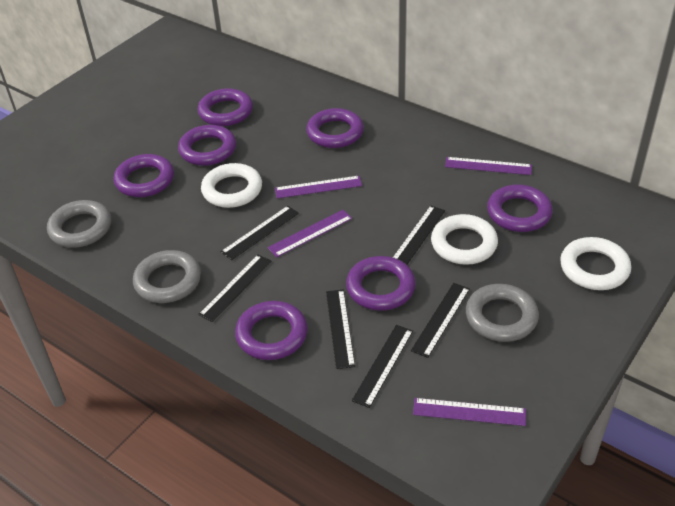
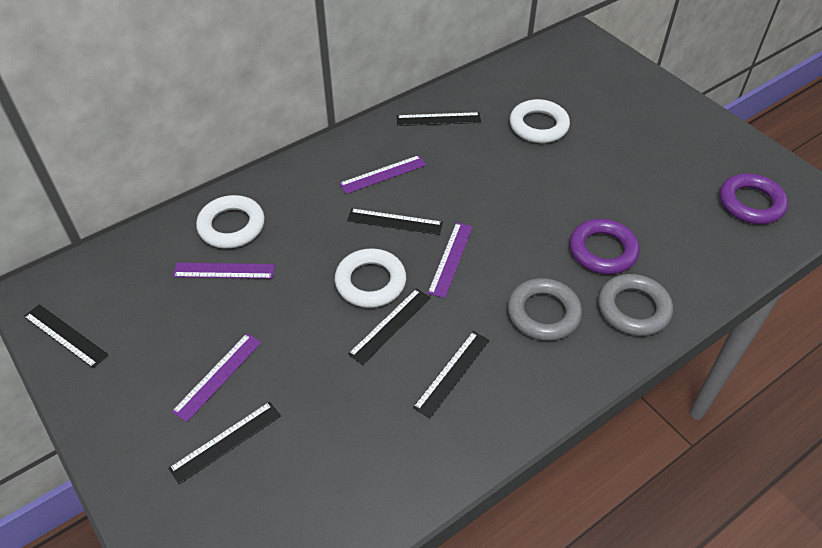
grey ring: 3 -> 2
purple ring: 7 -> 2

